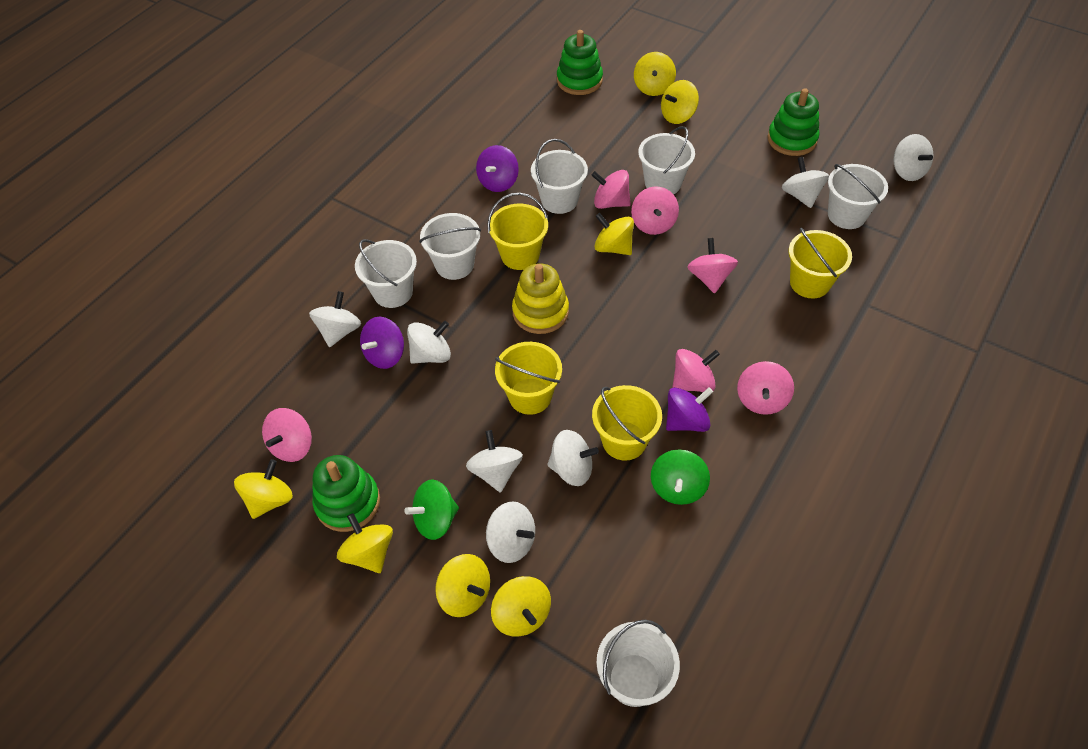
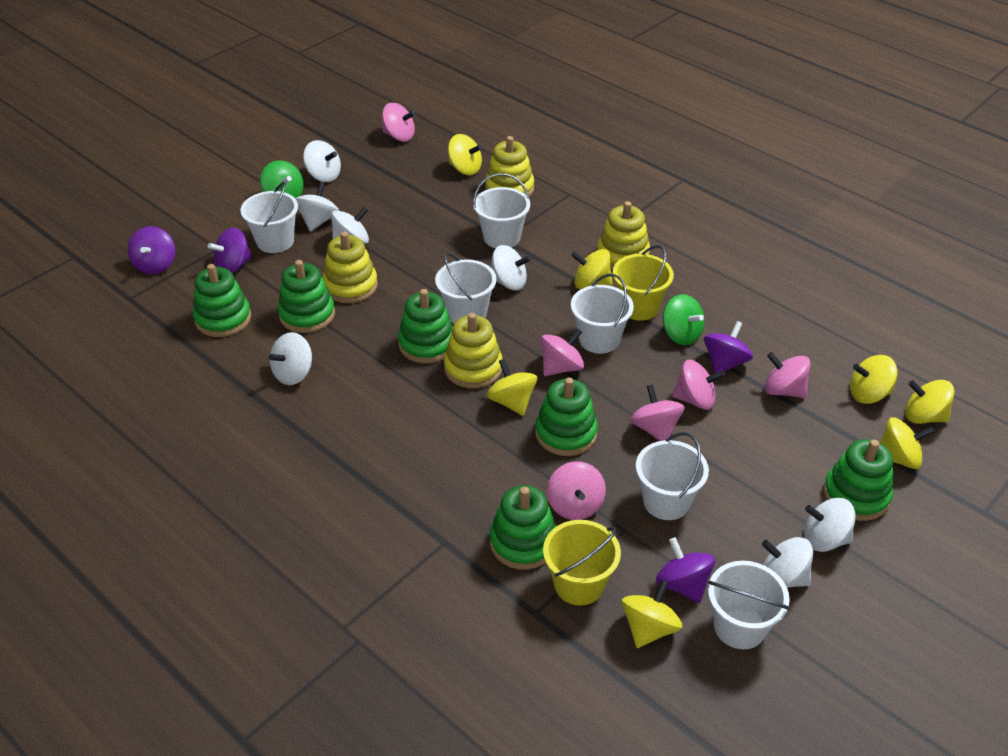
green stacking toy: 3 -> 6
purple spinning top: 3 -> 4
yellow bucket: 4 -> 2
yellow stacking toy: 1 -> 4

